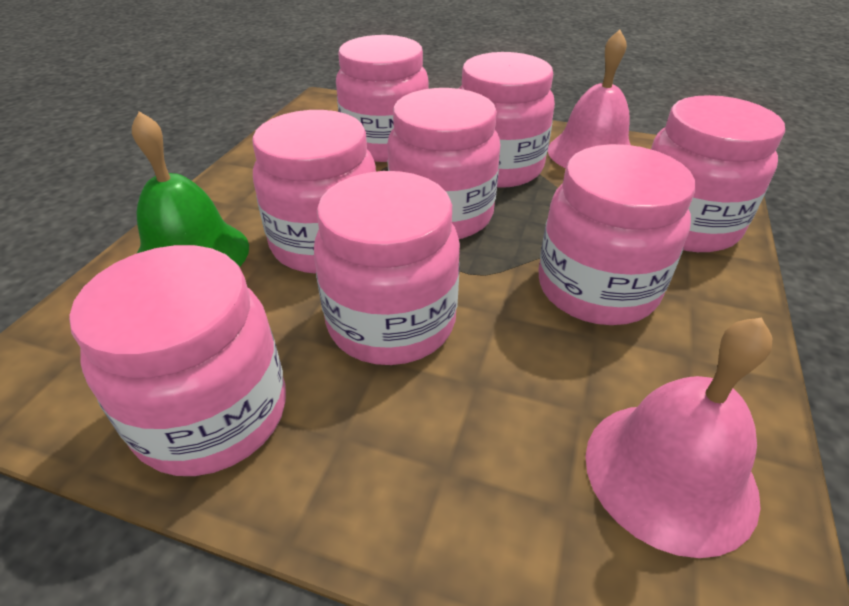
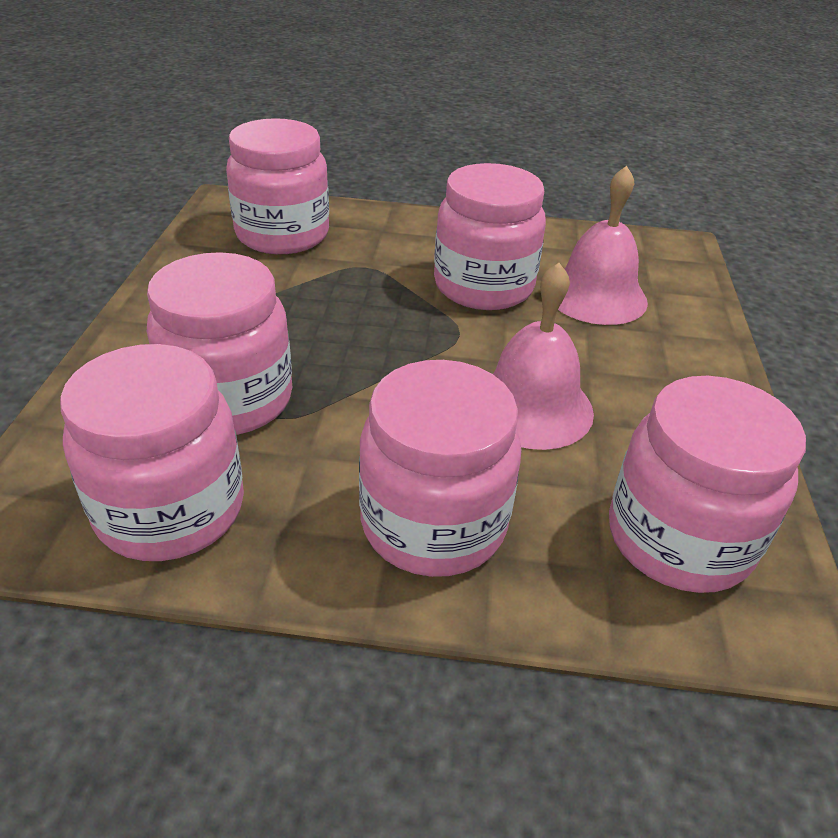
green bell: 1 -> 0
pink jar: 8 -> 6

